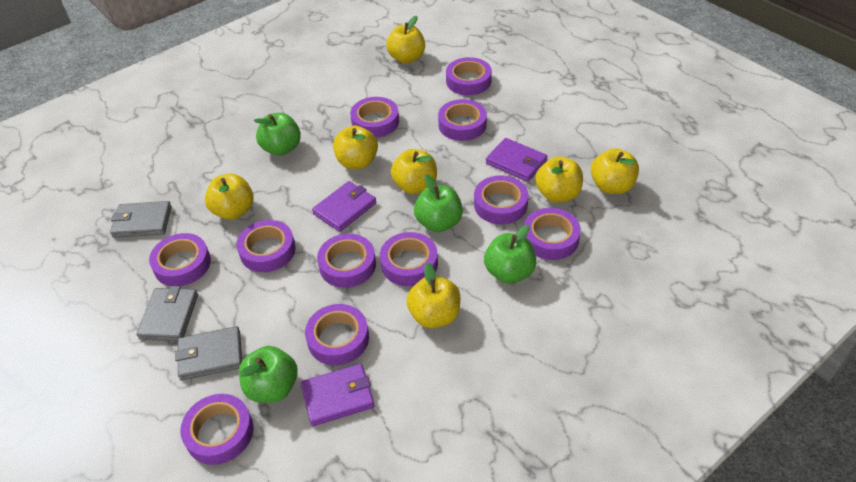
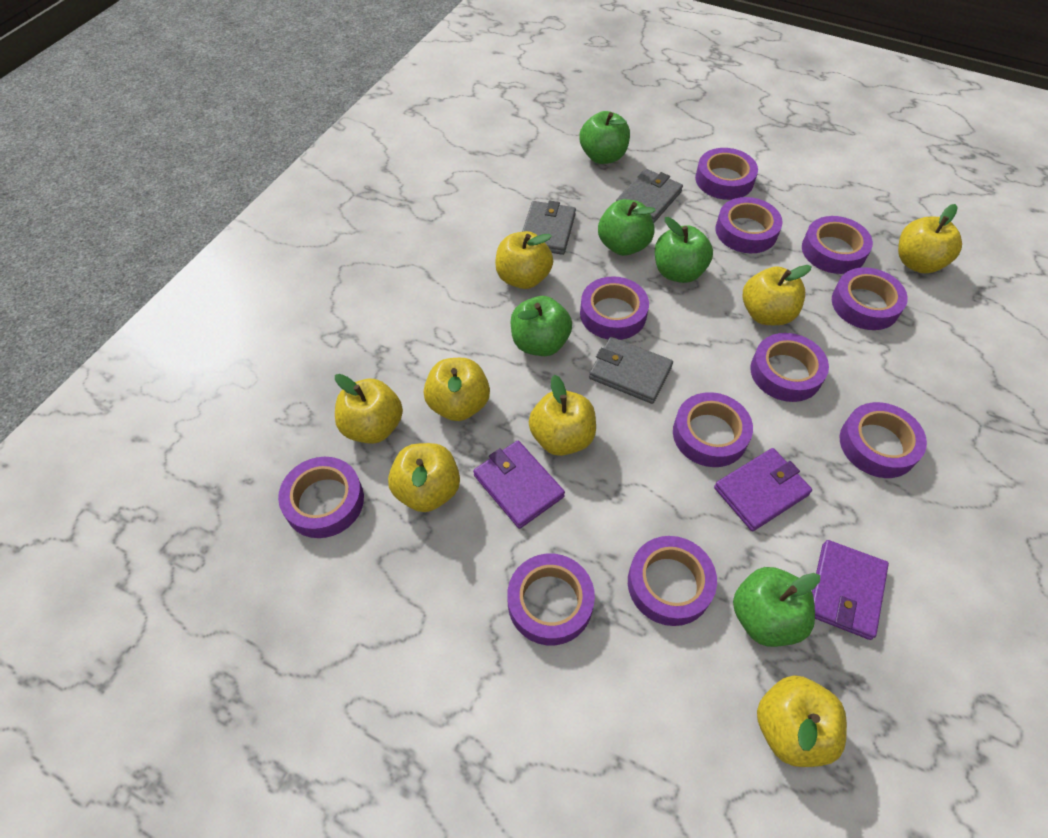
green apple: 4 -> 5
yellow apple: 7 -> 8

